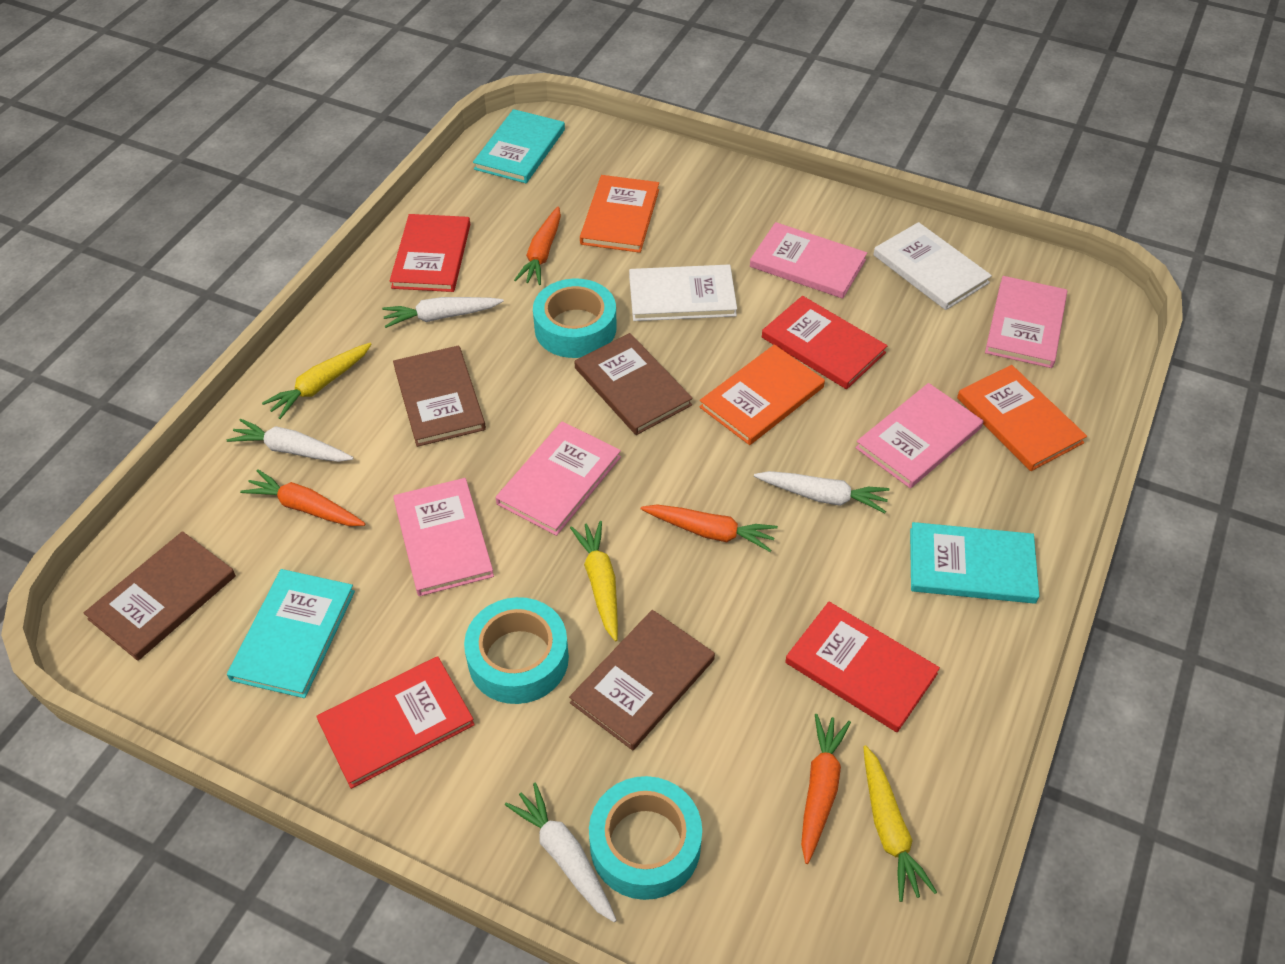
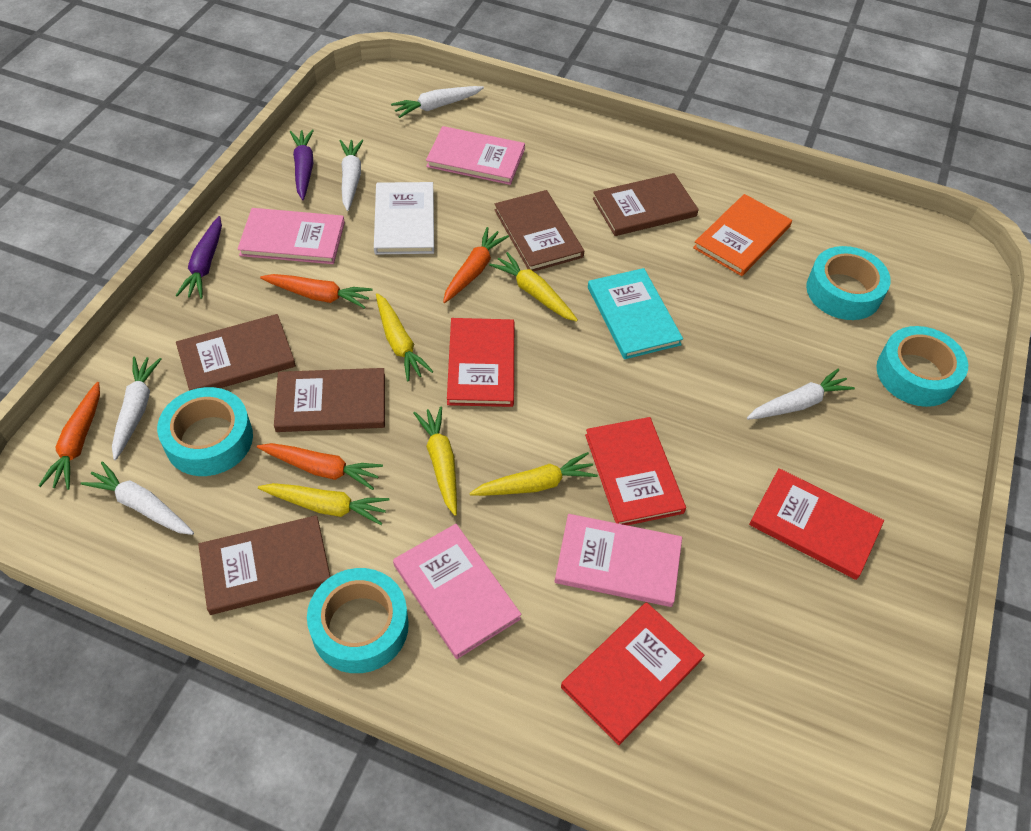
brown book: 4 -> 5
orange book: 3 -> 1
pink book: 5 -> 4
purple carrot: 0 -> 2
turquoise book: 3 -> 1
turquoise tape: 3 -> 4
white book: 2 -> 1
white carrot: 4 -> 5
yellow carrot: 3 -> 5

